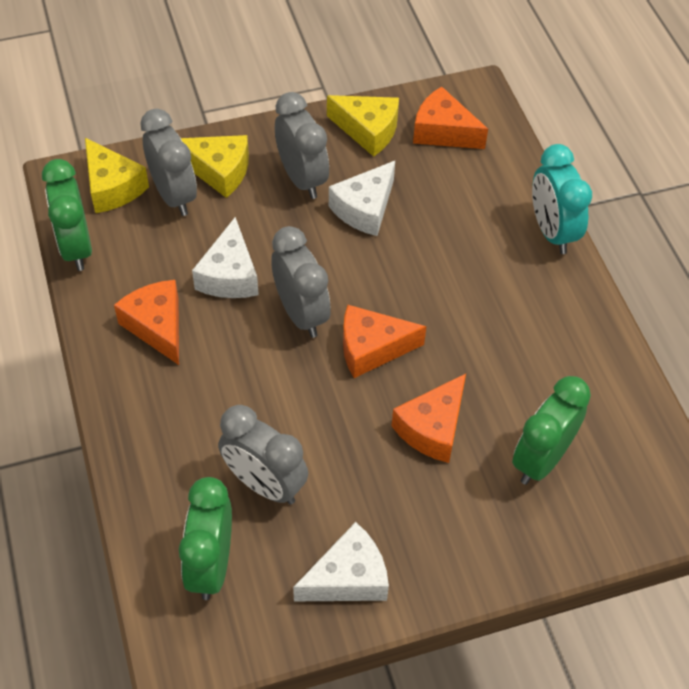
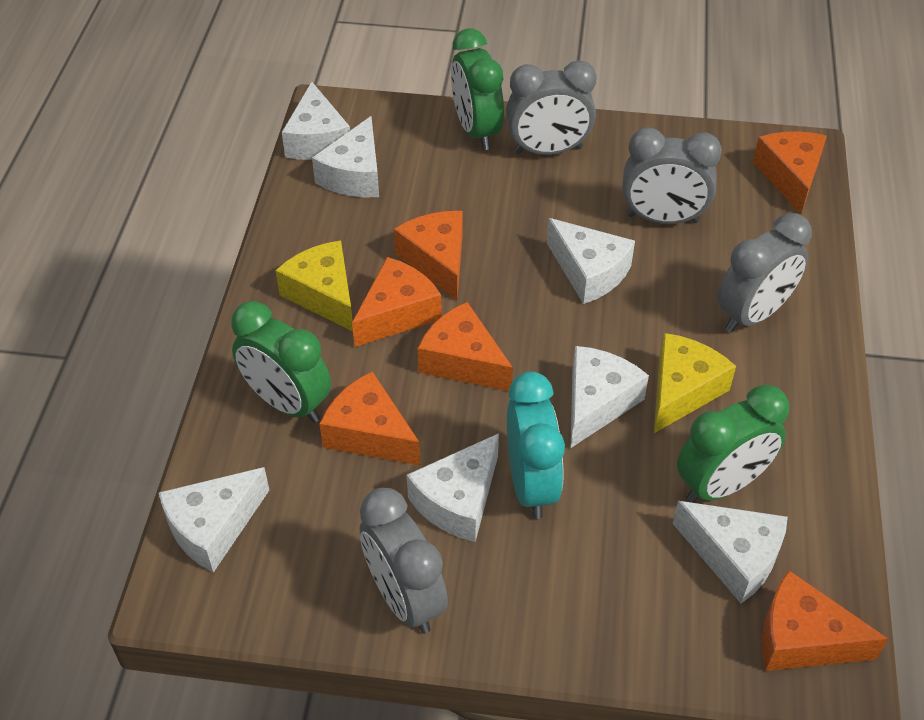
orange cheese: 4 -> 6
white cheese: 3 -> 7
yellow cheese: 3 -> 2

